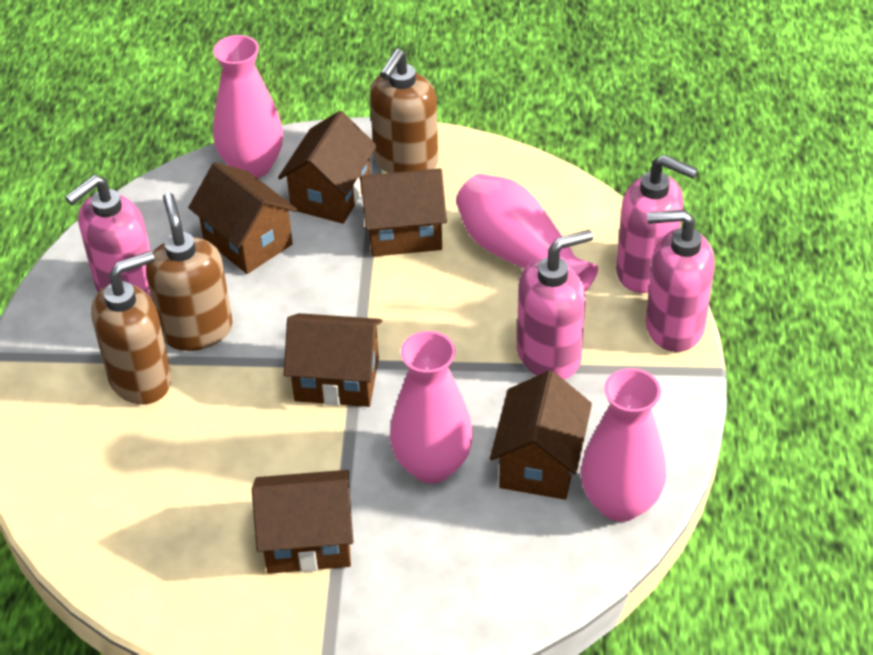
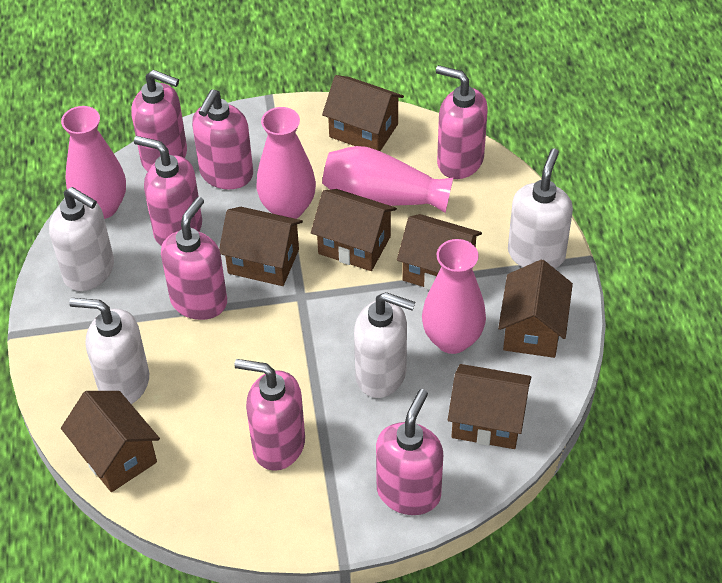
brown house: 6 -> 7
brown soap dispenser: 3 -> 0
pink soap dispenser: 4 -> 7
white soap dispenser: 0 -> 4

